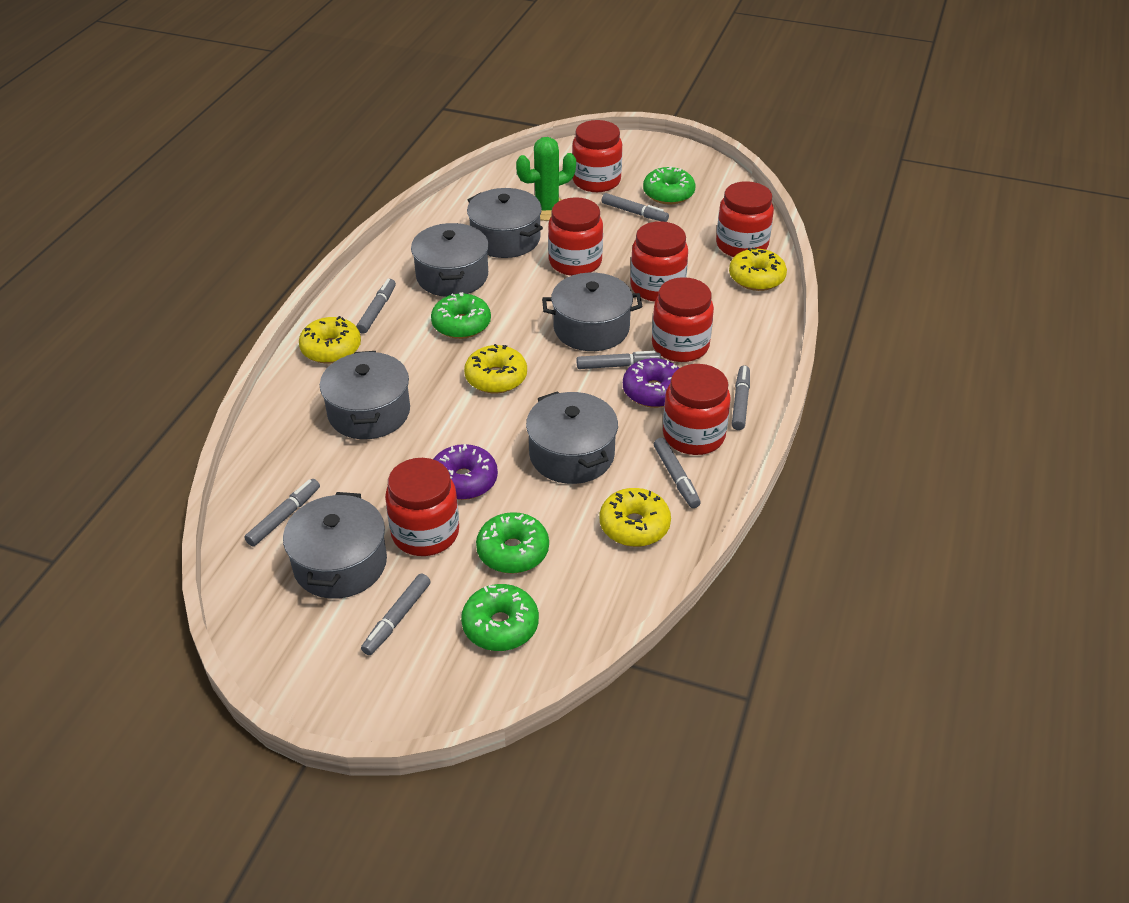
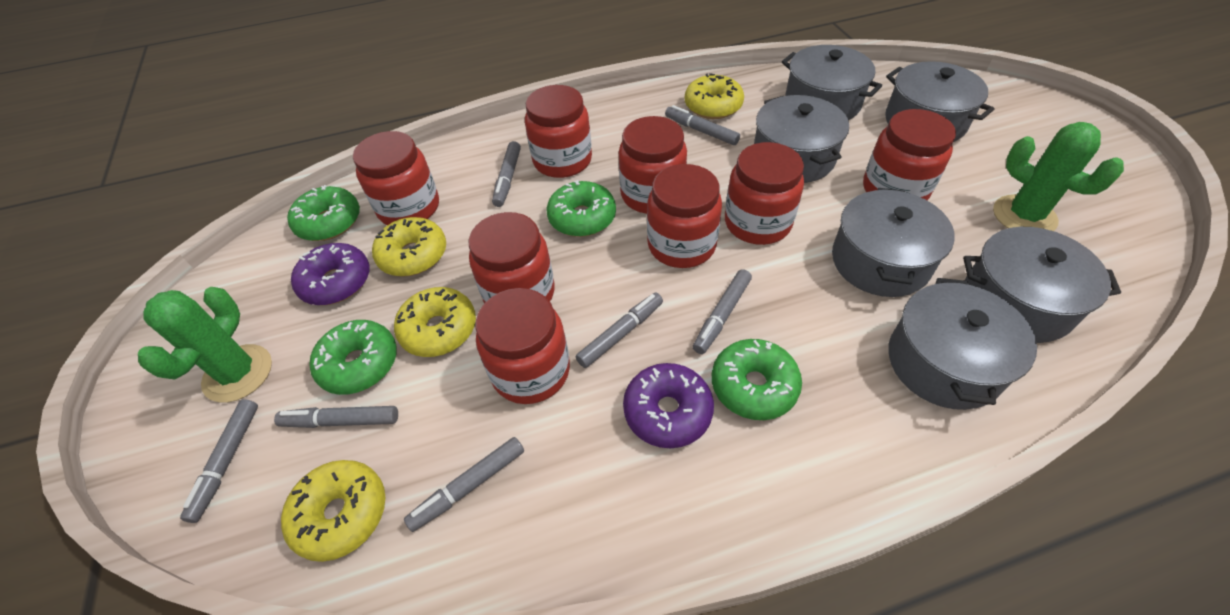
green cactus: 1 -> 2
red jar: 7 -> 8

